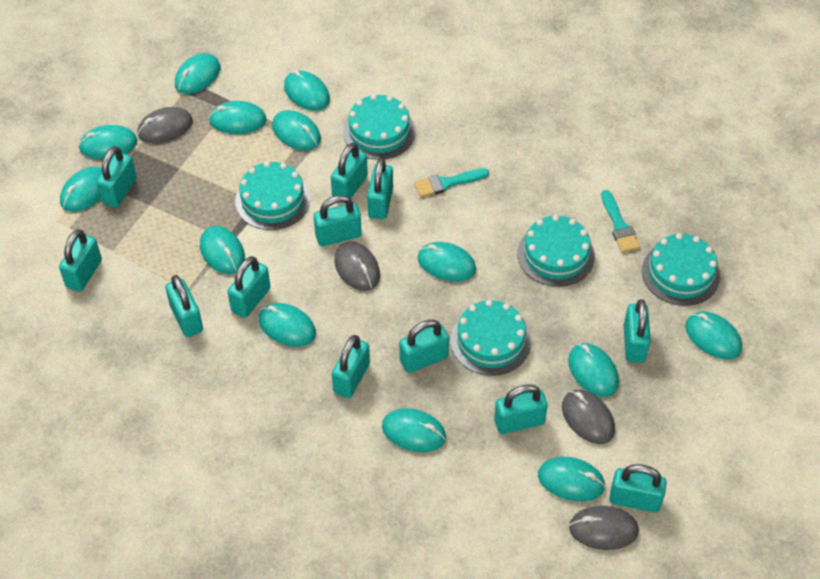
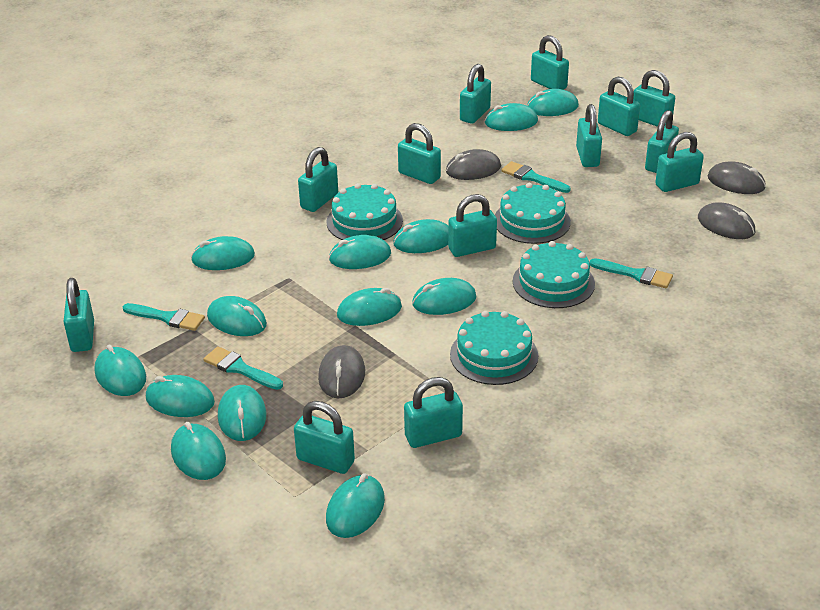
turquoise brush: 2 -> 4
turquoise cake: 5 -> 4
turquoise padlock: 12 -> 13

